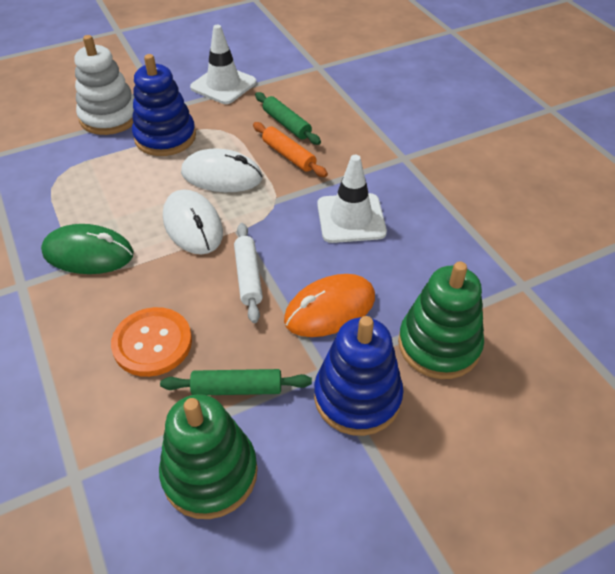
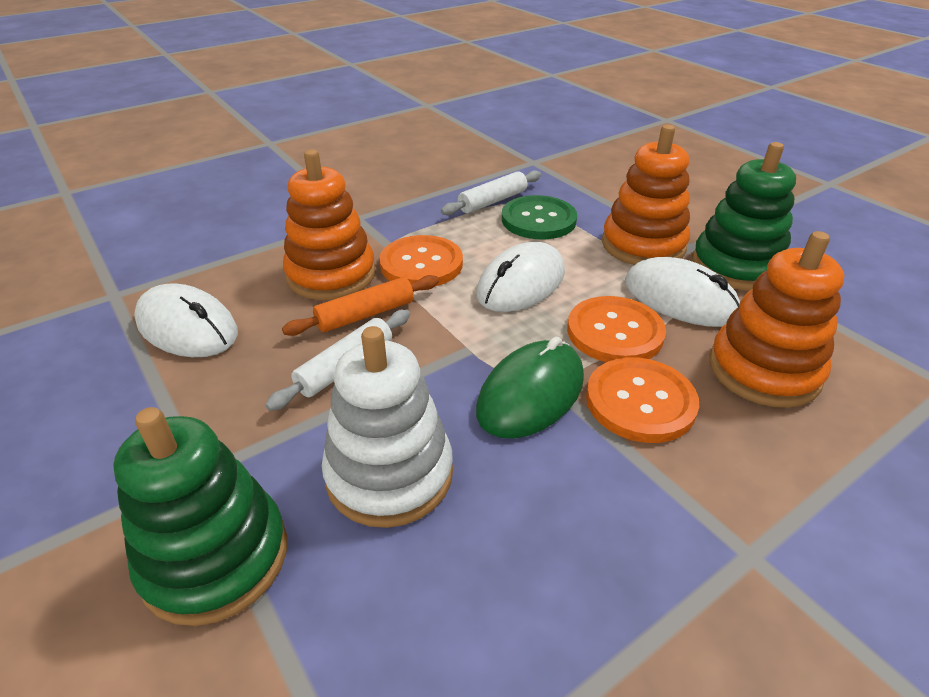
blue stacking toy: 2 -> 0
green button: 0 -> 1
green rolling pin: 2 -> 0
orange button: 1 -> 3
orange mouse: 1 -> 0
orange stacking toy: 0 -> 3
white mouse: 2 -> 3
white rolling pin: 1 -> 2
white traffic cone: 2 -> 0

